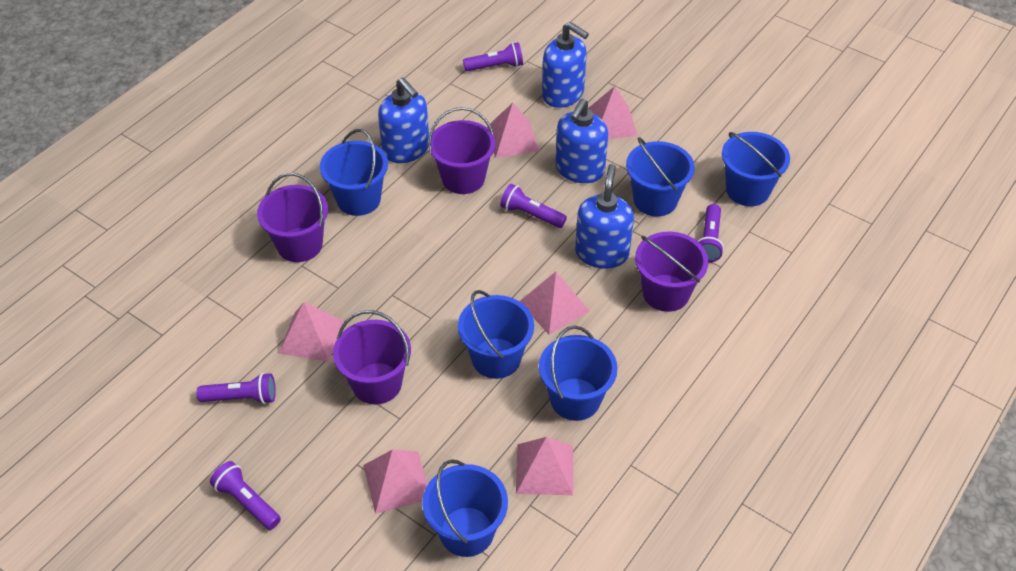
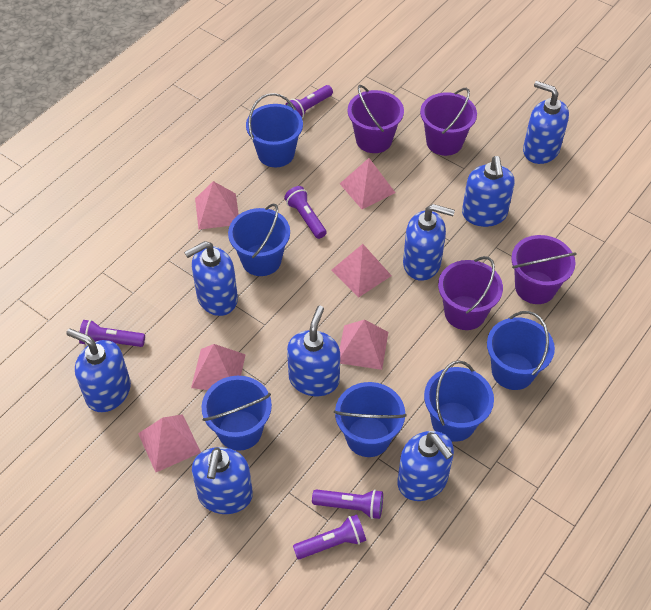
blue soap dispenser: 4 -> 8

